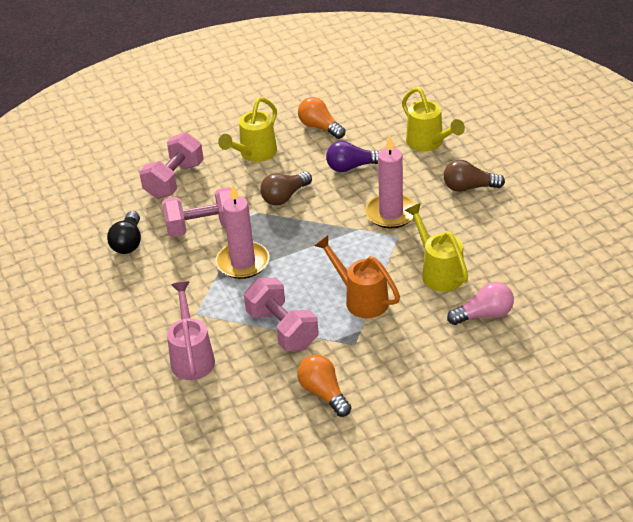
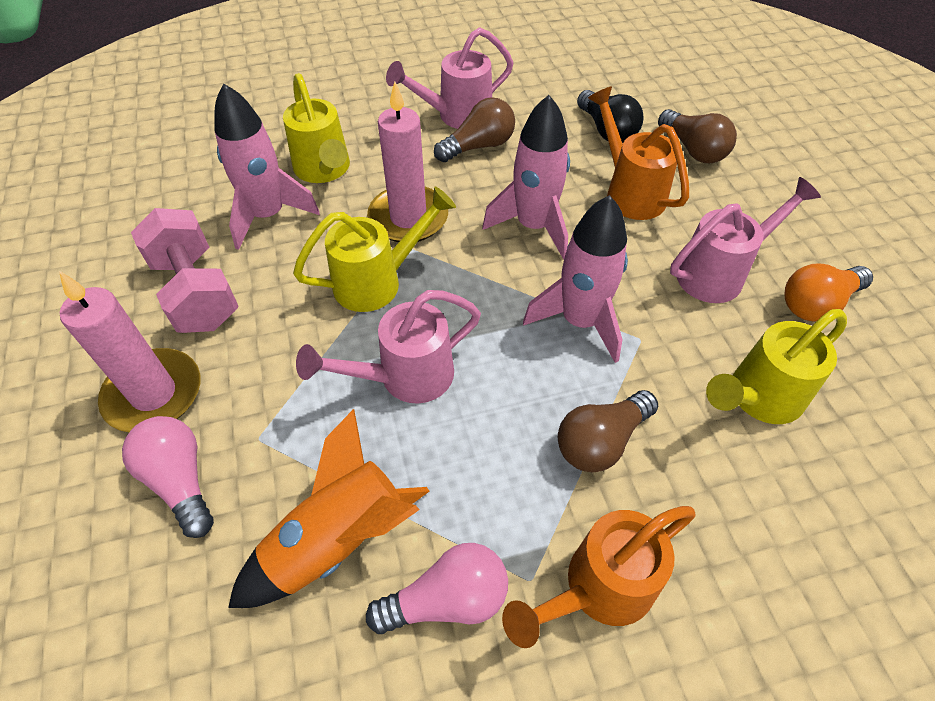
brown light bulb: 2 -> 3
orange light bulb: 2 -> 1
orange rocket: 0 -> 1
orange watering can: 1 -> 2
pink dumbbell: 3 -> 1
pink light bulb: 1 -> 2
pink rocket: 0 -> 3
pink watering can: 1 -> 3
purple light bulb: 1 -> 0

